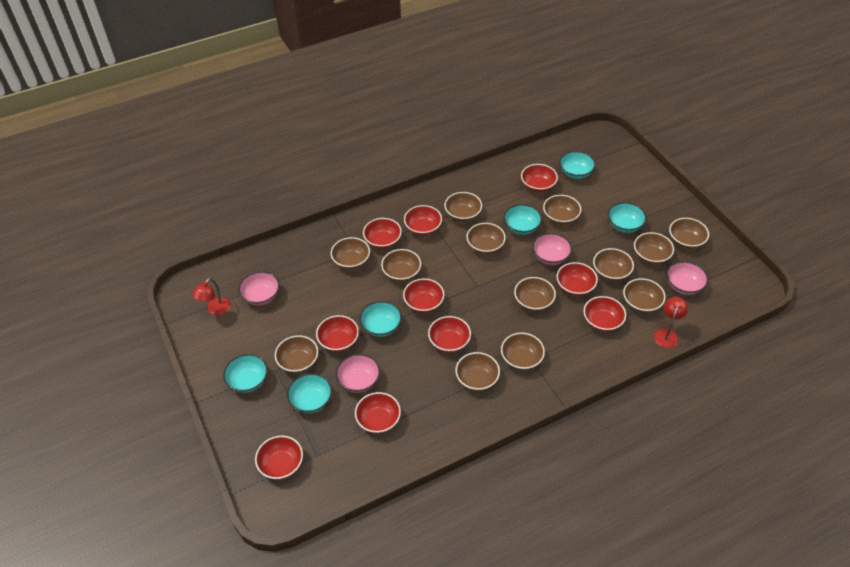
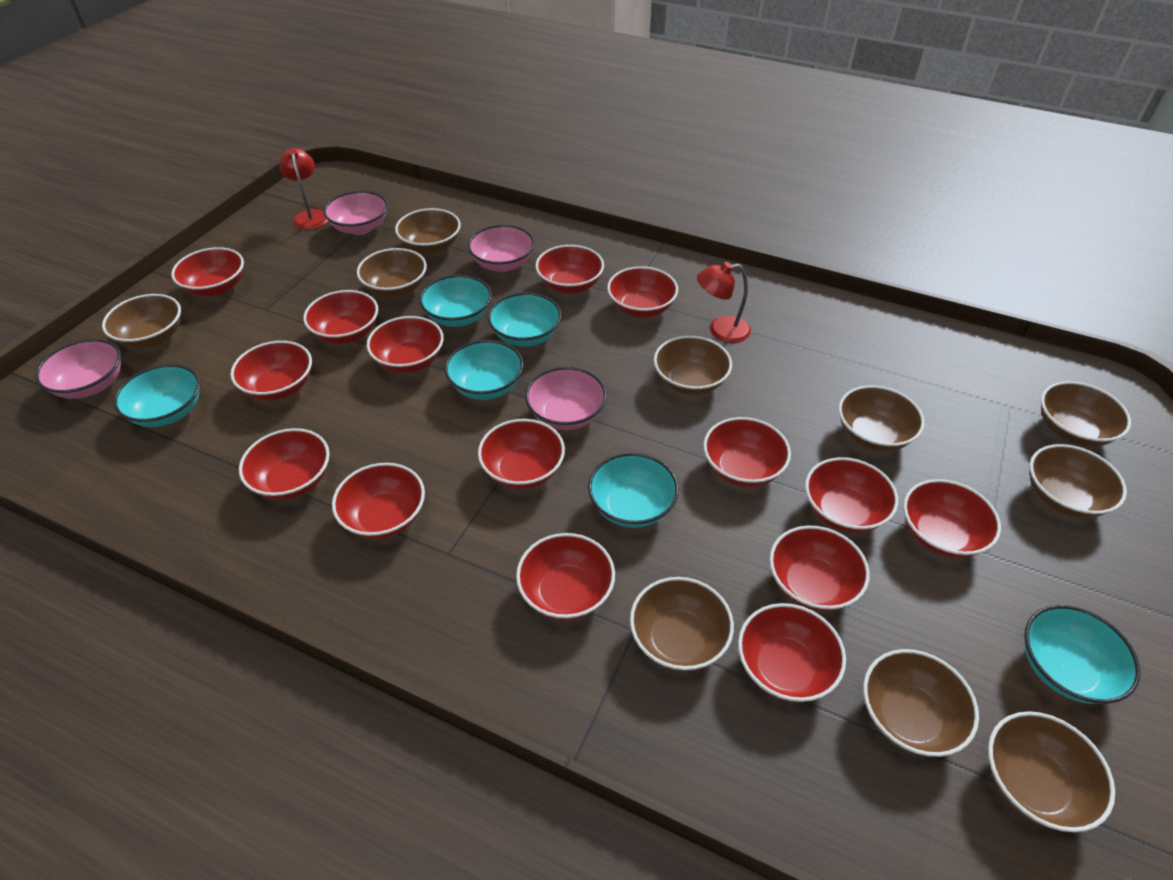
brown bowl: 13 -> 10
red bowl: 10 -> 15

